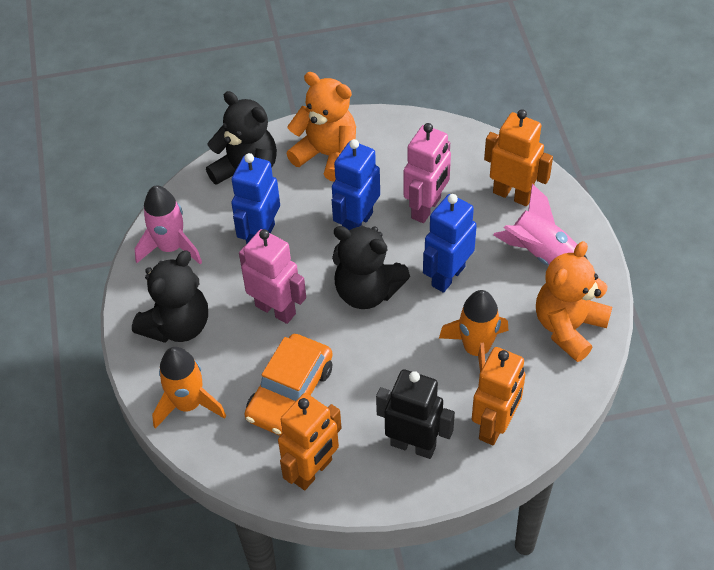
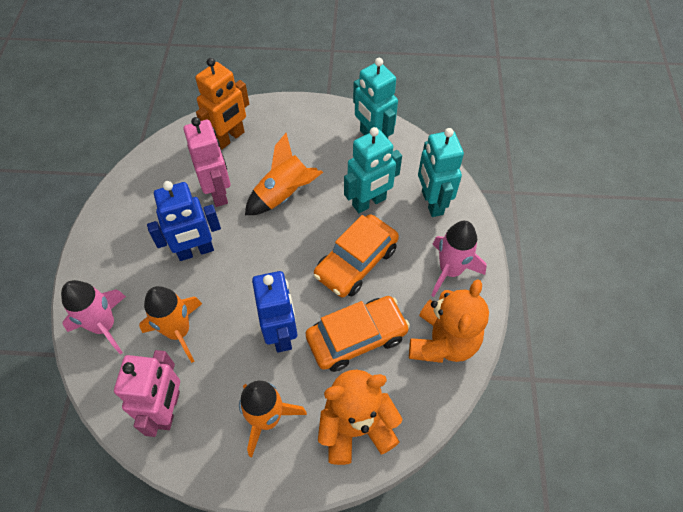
black robot: 1 -> 0
black teddy bear: 3 -> 0
blue robot: 3 -> 2
orange car: 1 -> 2
orange robot: 3 -> 1
orange rocket: 2 -> 3
turquoise robot: 0 -> 3

